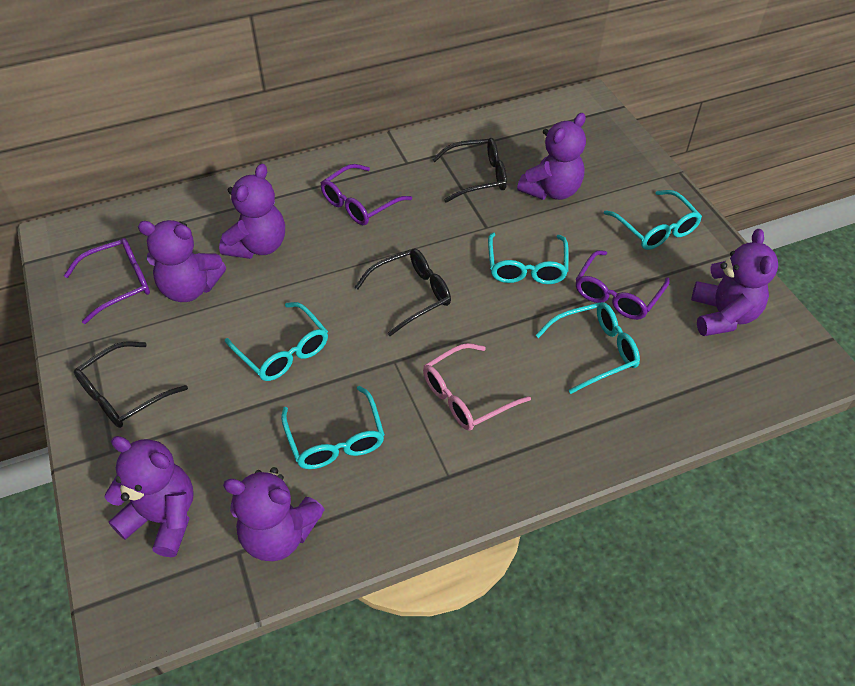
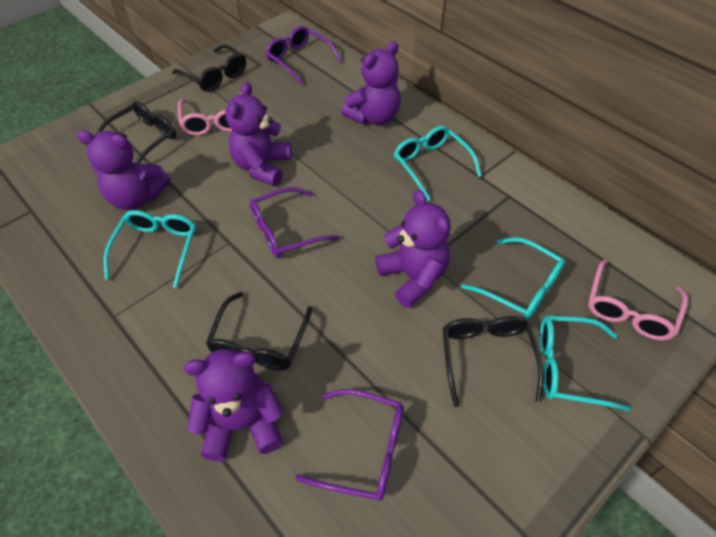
black glasses: 3 -> 4
pink glasses: 1 -> 2
purple teddy bear: 6 -> 5
turquoise glasses: 5 -> 4

